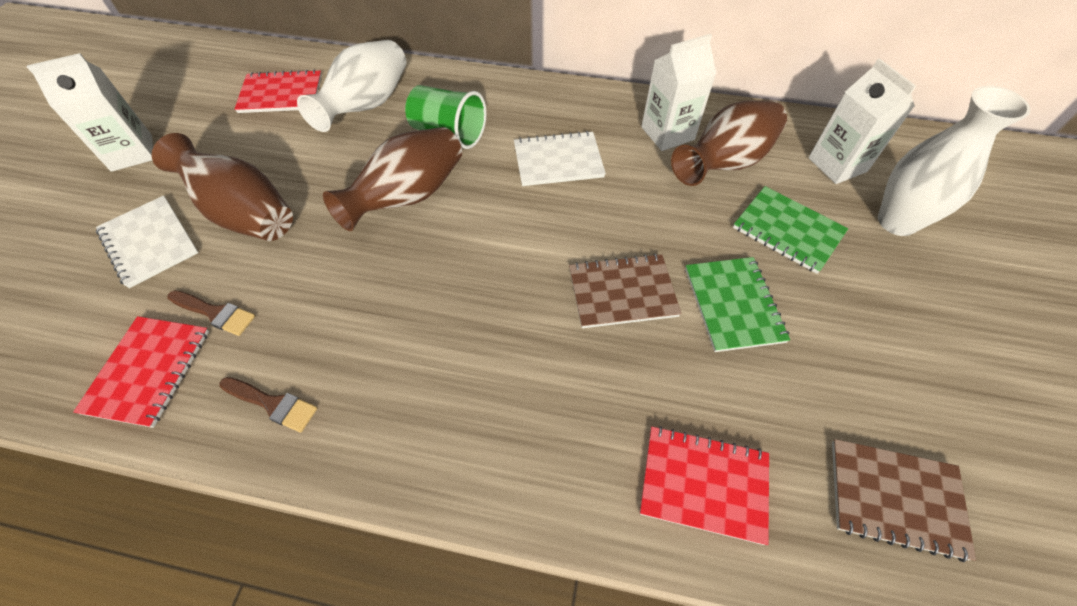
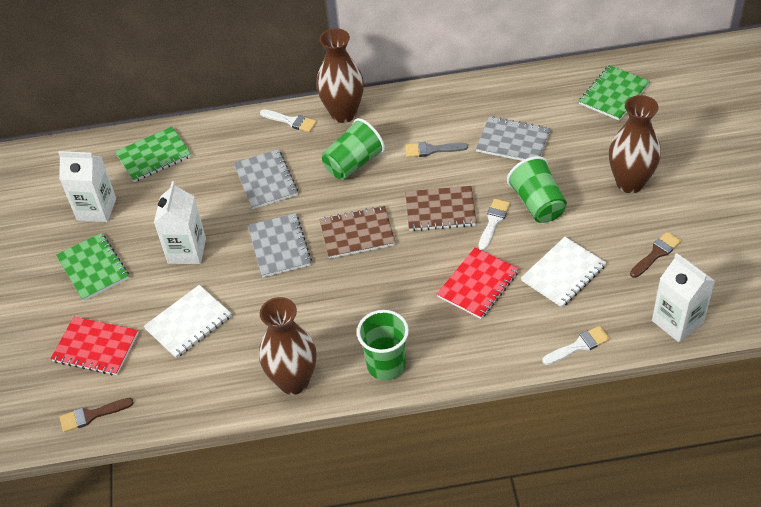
green cup: 1 -> 3
green notebook: 2 -> 3
grey brush: 0 -> 1
grey notebook: 0 -> 3
red notebook: 3 -> 2
white brush: 0 -> 3
white vase: 2 -> 0

